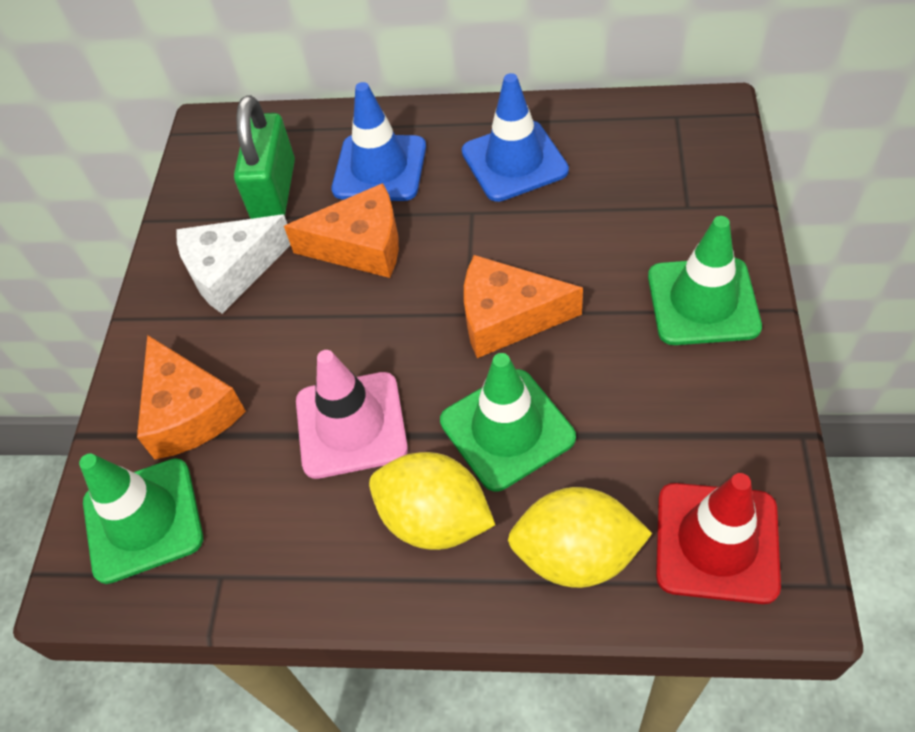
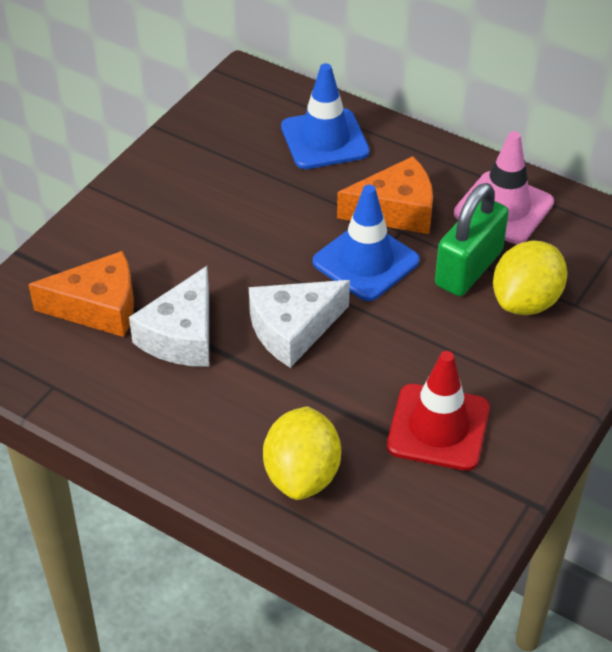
green traffic cone: 3 -> 0
orange cheese: 3 -> 2
white cheese: 1 -> 2

